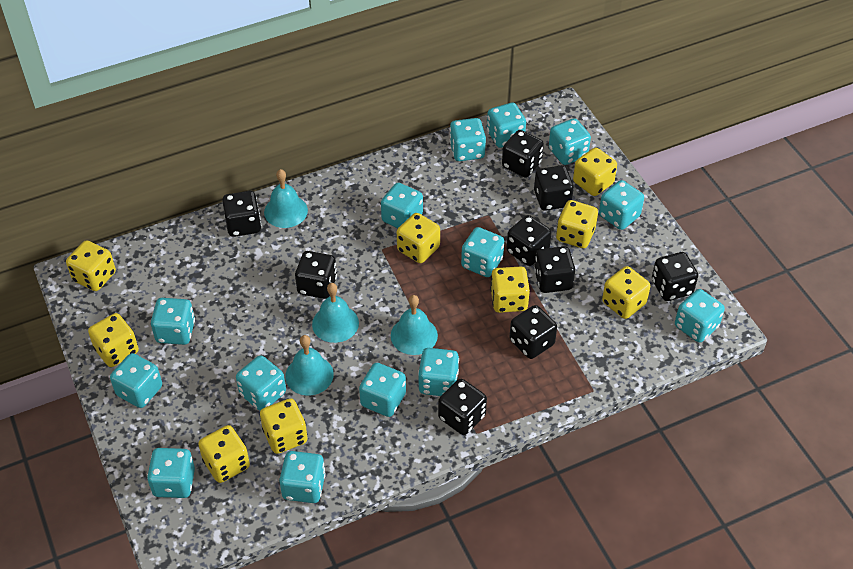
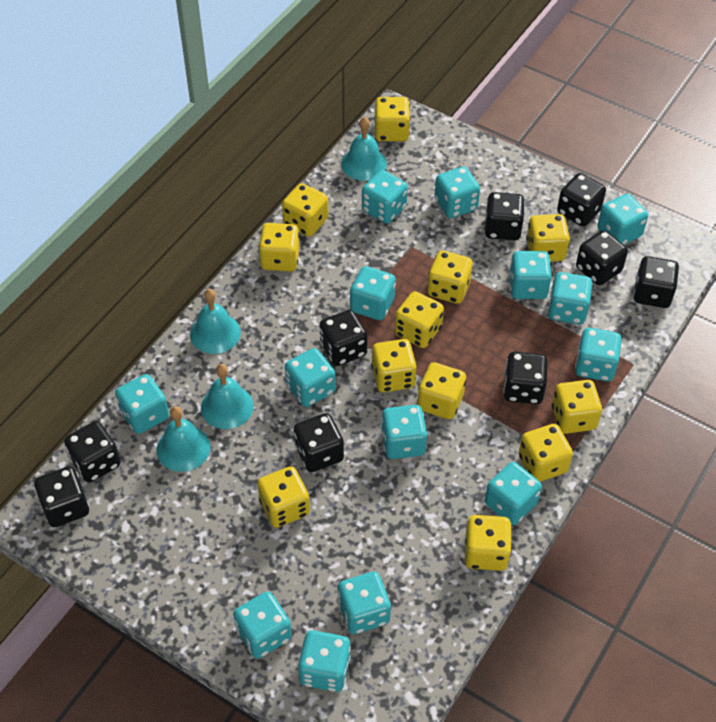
yellow dice: 9 -> 12

